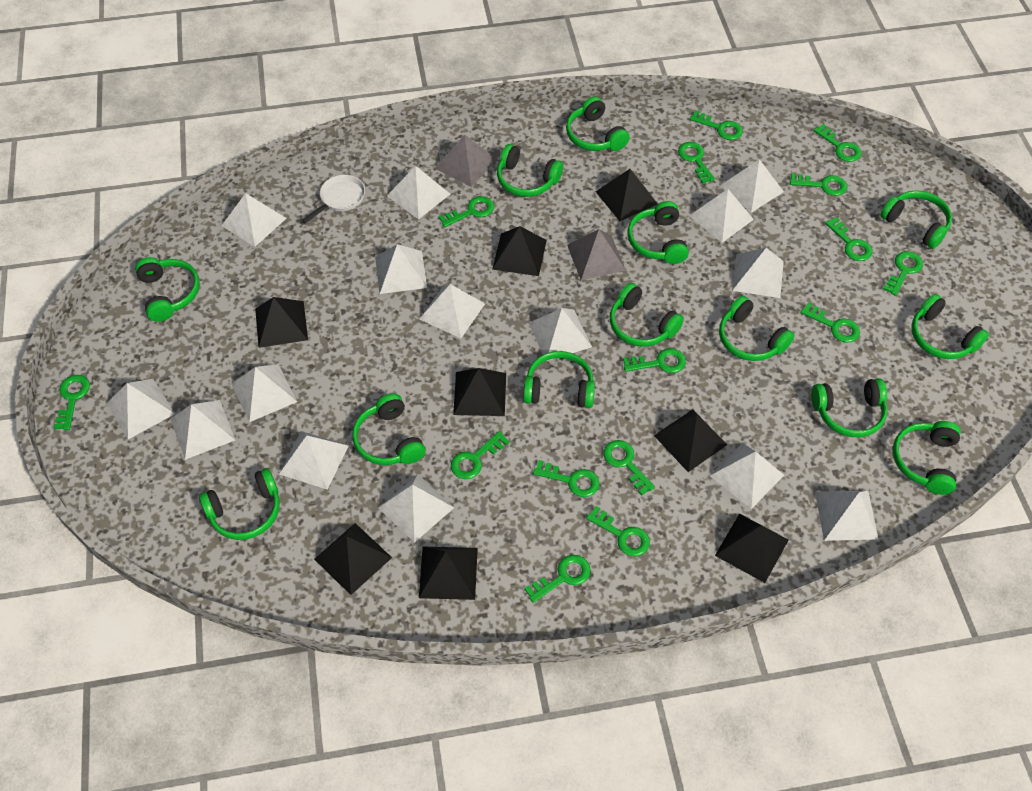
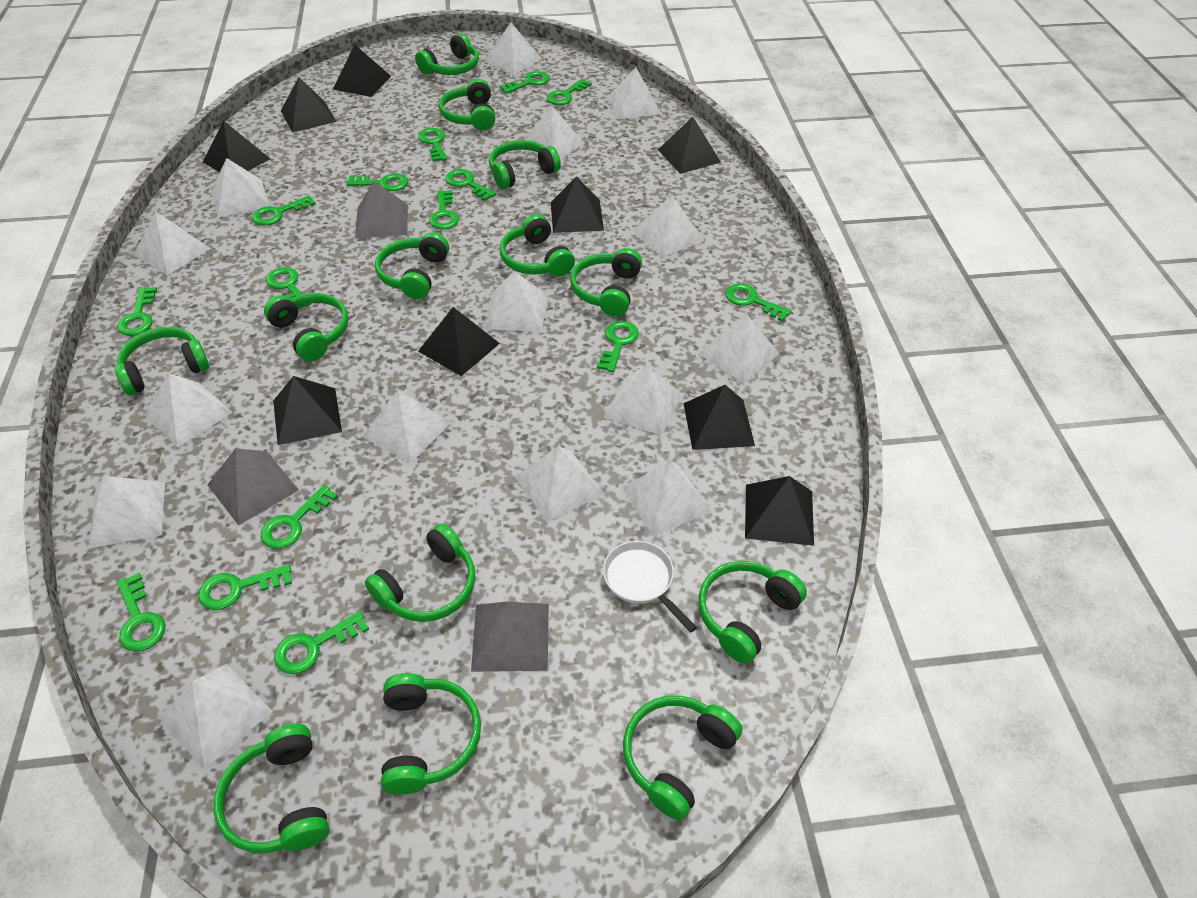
black pyramid: 8 -> 9
grey pyramid: 2 -> 3

